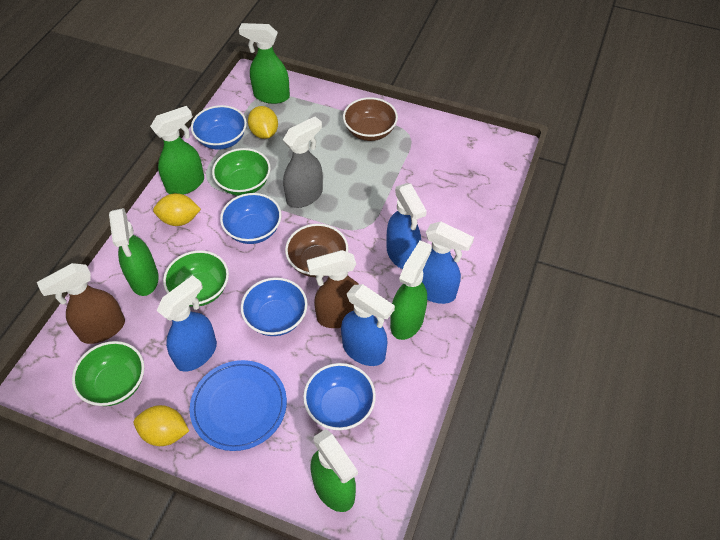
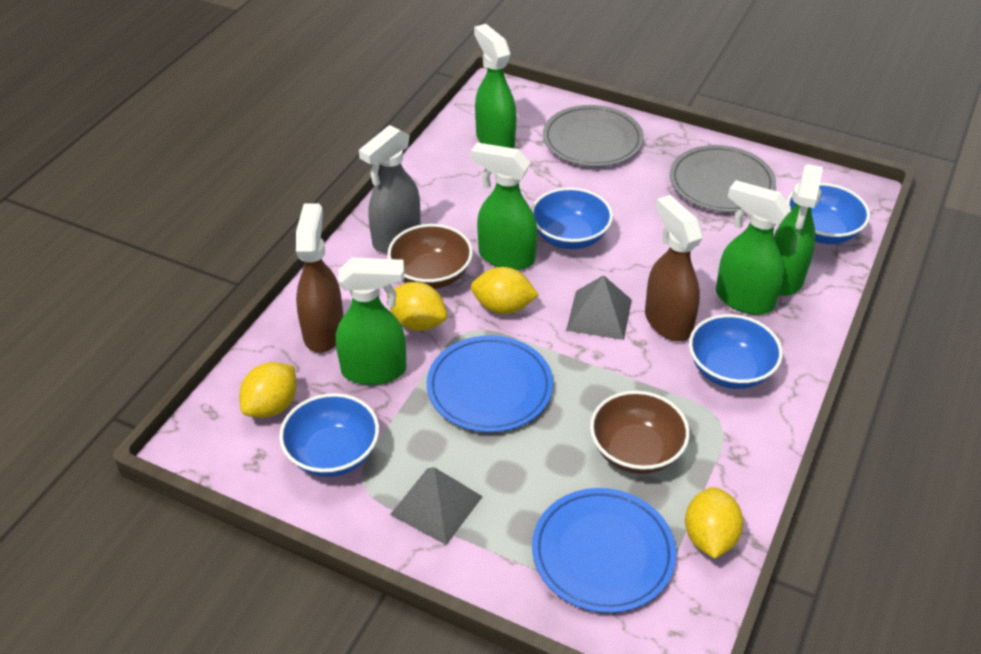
blue plate: 1 -> 2
blue spray bottle: 4 -> 0
green bowl: 3 -> 0
grey plate: 0 -> 2
grey pyramid: 0 -> 2
yellow lemon: 3 -> 4

